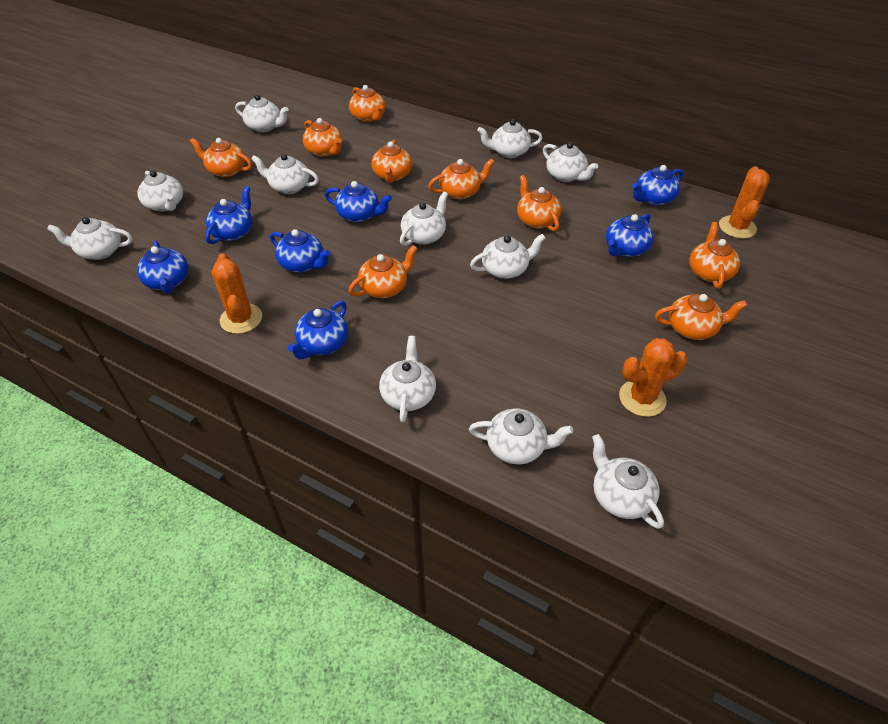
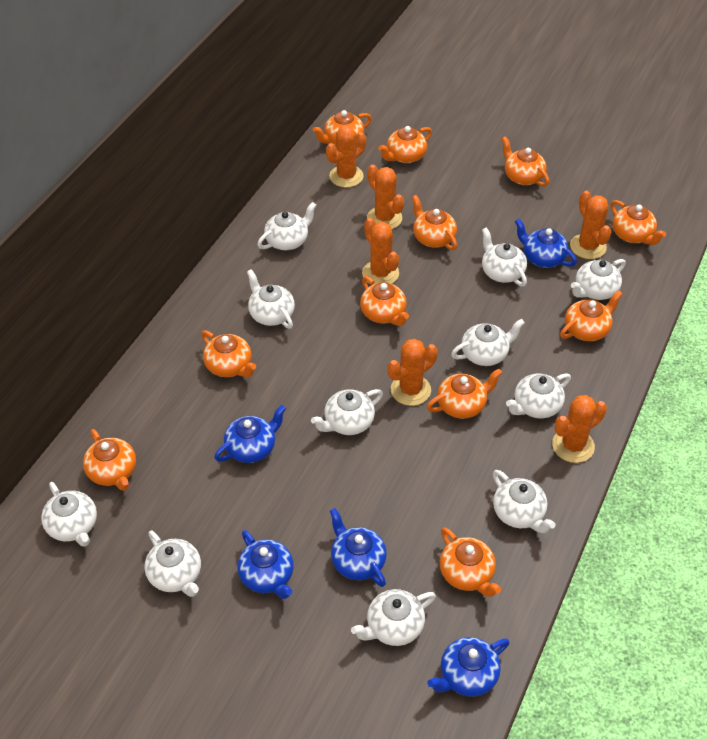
blue teapot: 7 -> 5
orange cactus: 3 -> 6
orange teapot: 9 -> 11

